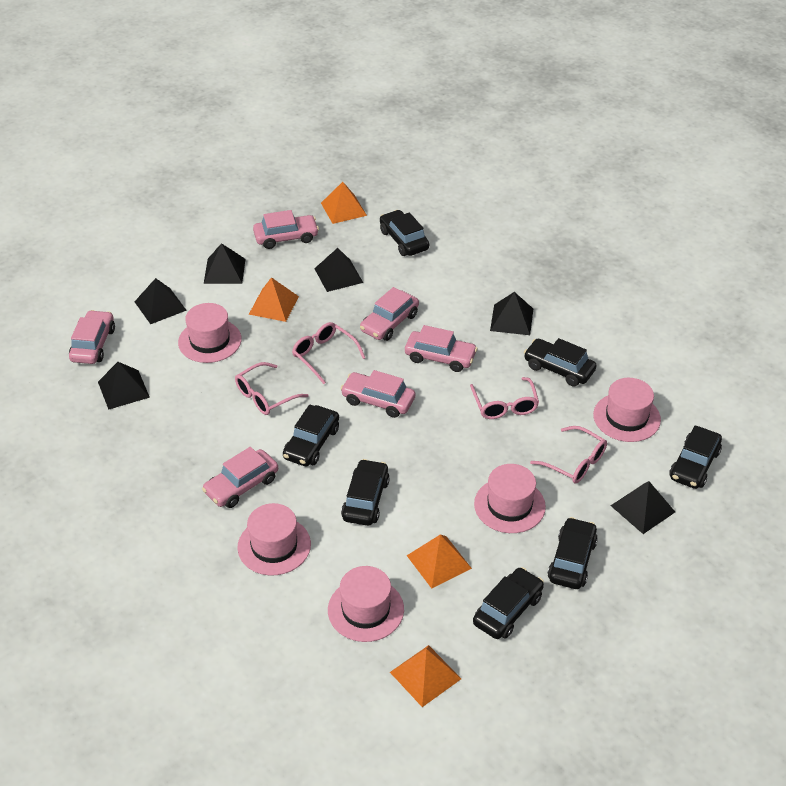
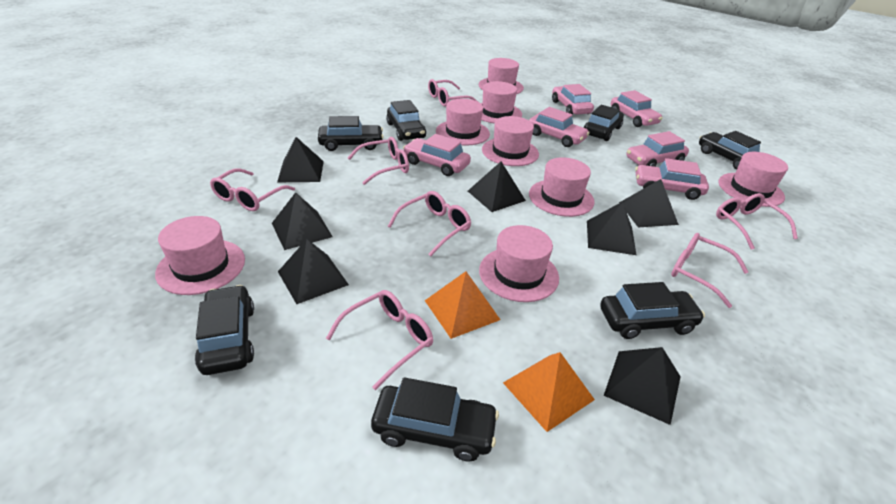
black pyramid: 6 -> 7
orange pyramid: 4 -> 2
pink glasses: 4 -> 7
pink hat: 5 -> 8

